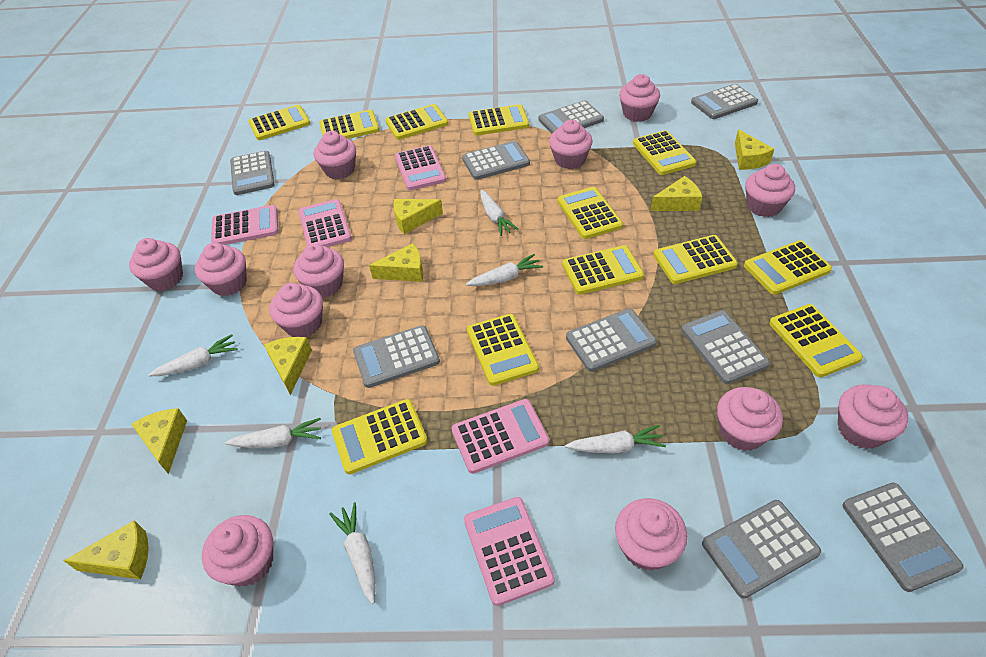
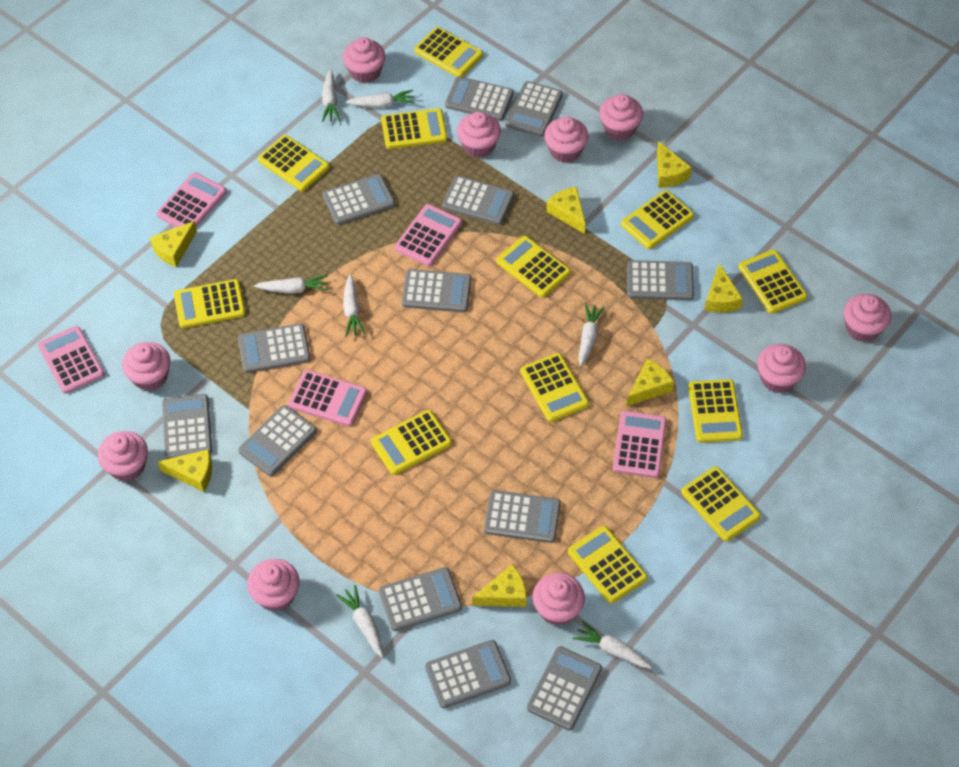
grey calculator: 9 -> 13
pink cupcake: 12 -> 10
white carrot: 6 -> 7

